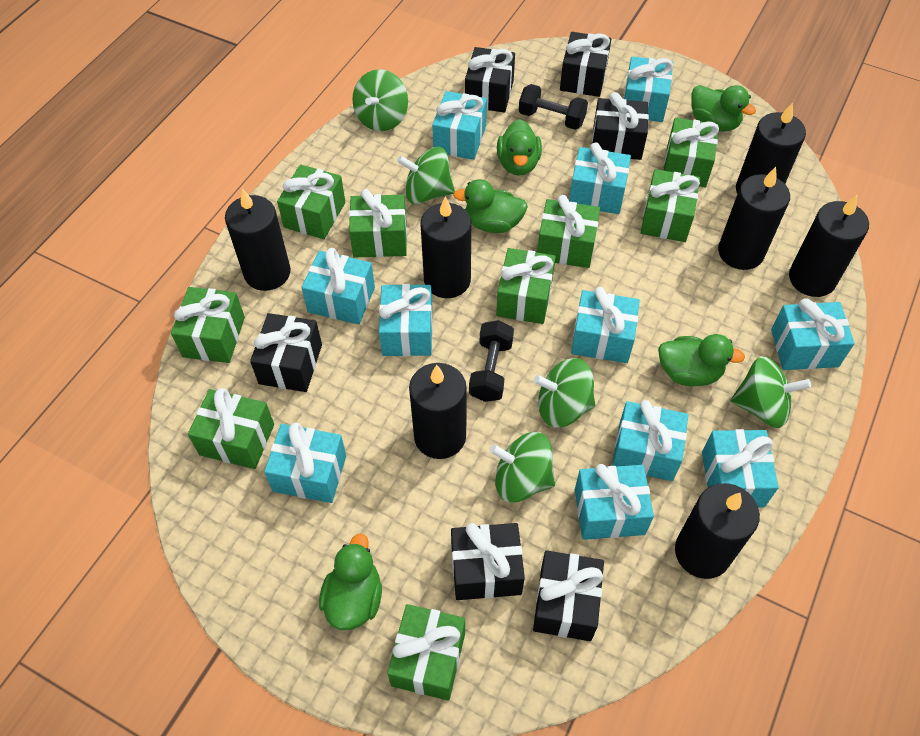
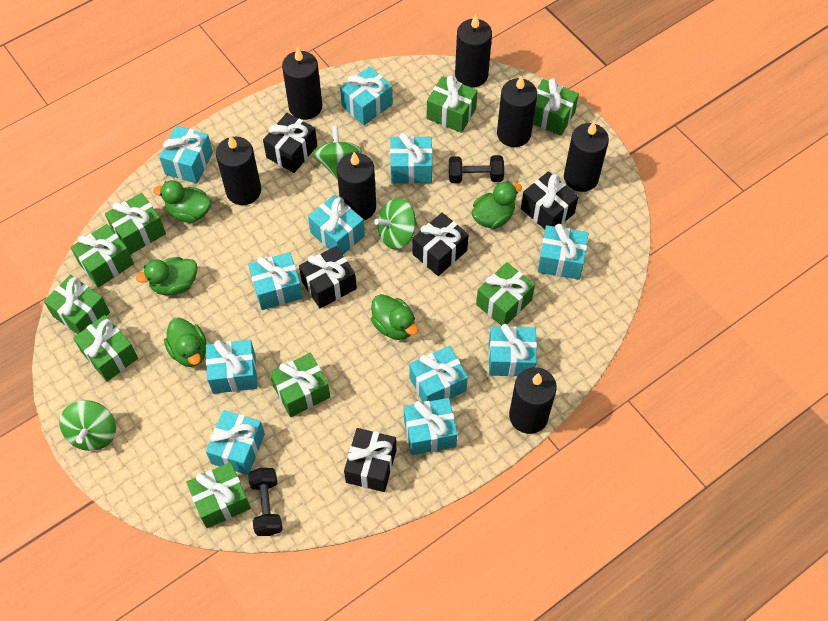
black gift: 6 -> 5
green spinning top: 5 -> 3

